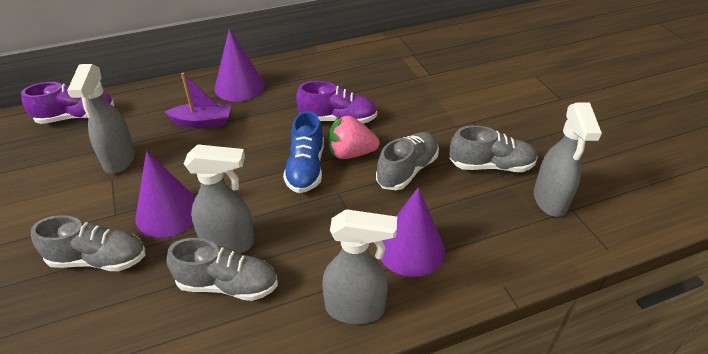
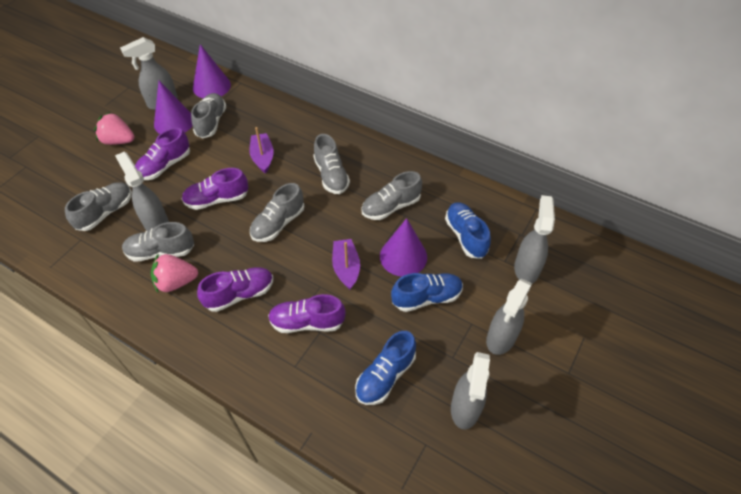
blue shoe: 1 -> 3
grey shoe: 4 -> 6
grey spray bottle: 4 -> 5
pink strawberry: 1 -> 2
purple boat: 1 -> 2
purple shoe: 2 -> 4

